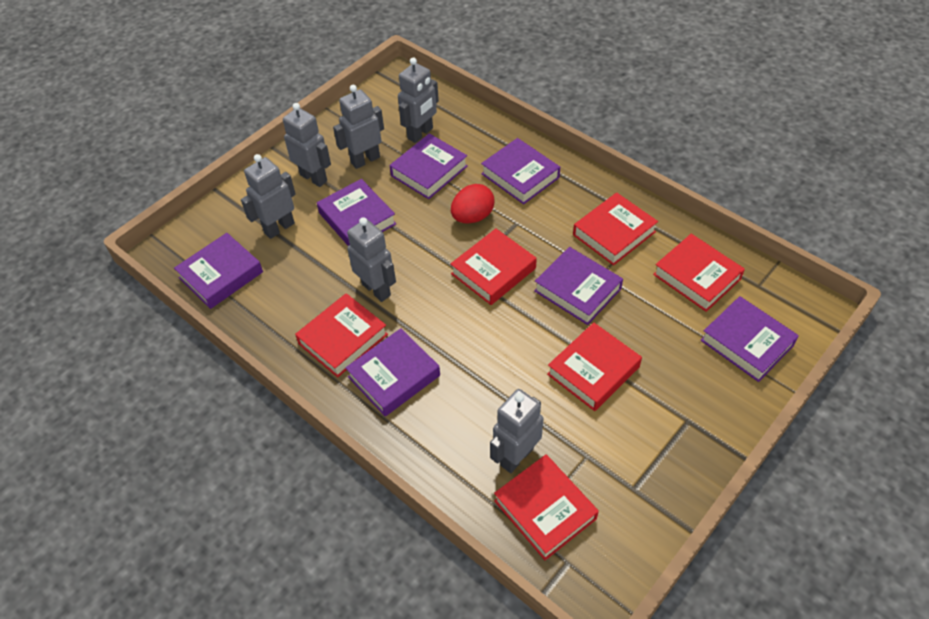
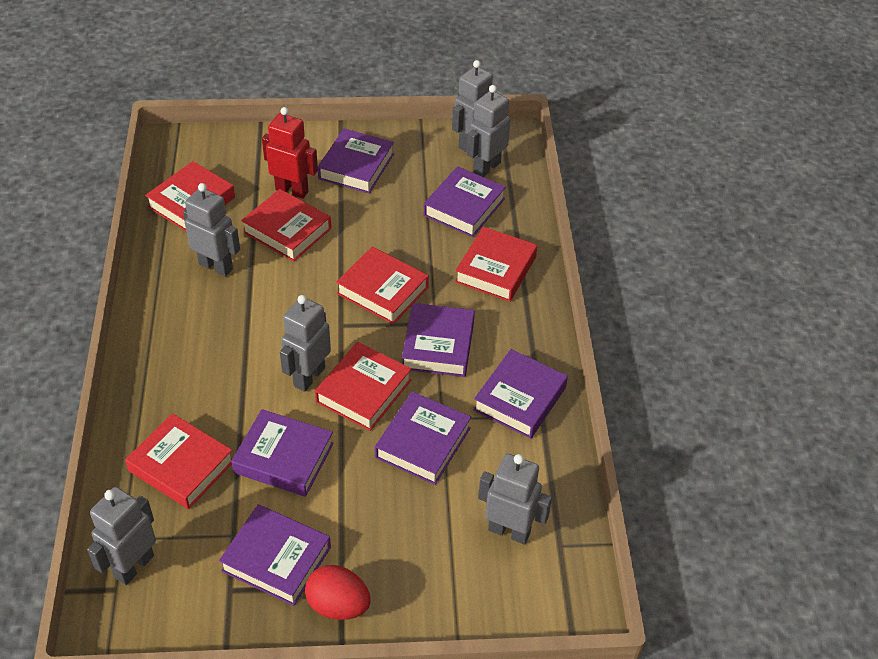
red robot: 0 -> 1

